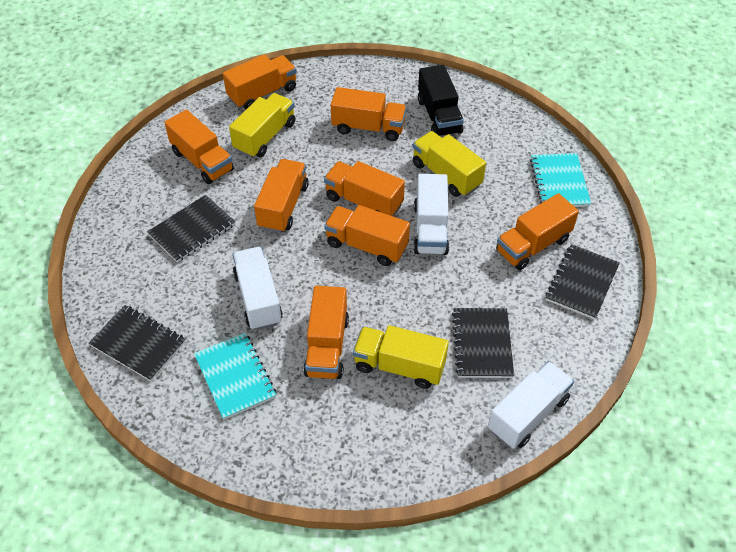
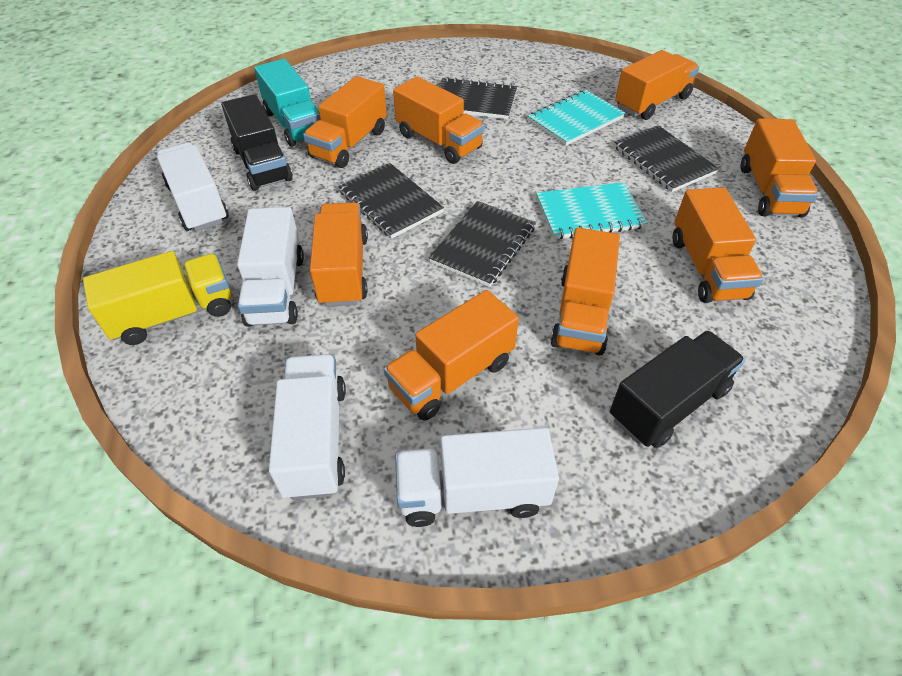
black truck: 1 -> 2
turquoise truck: 0 -> 1
white truck: 3 -> 4
yellow truck: 3 -> 1

